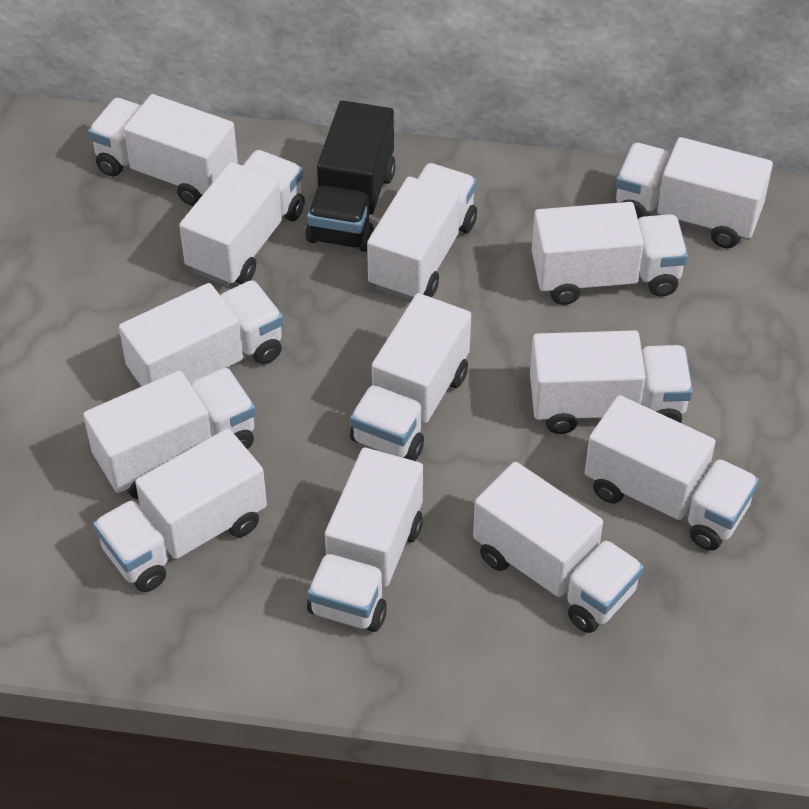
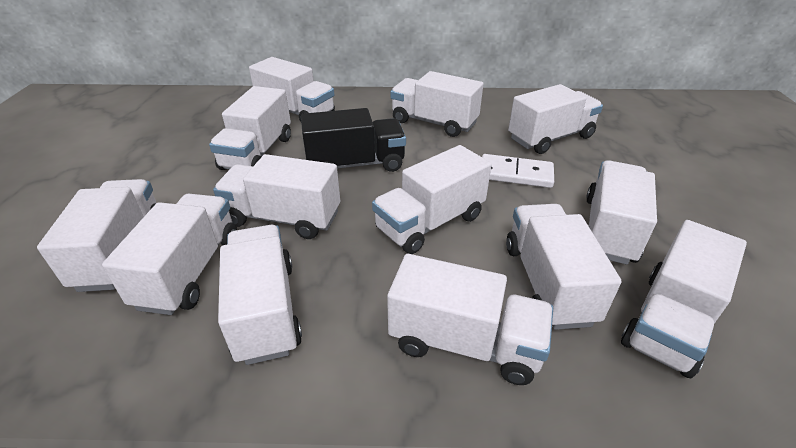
white domino: 0 -> 1

